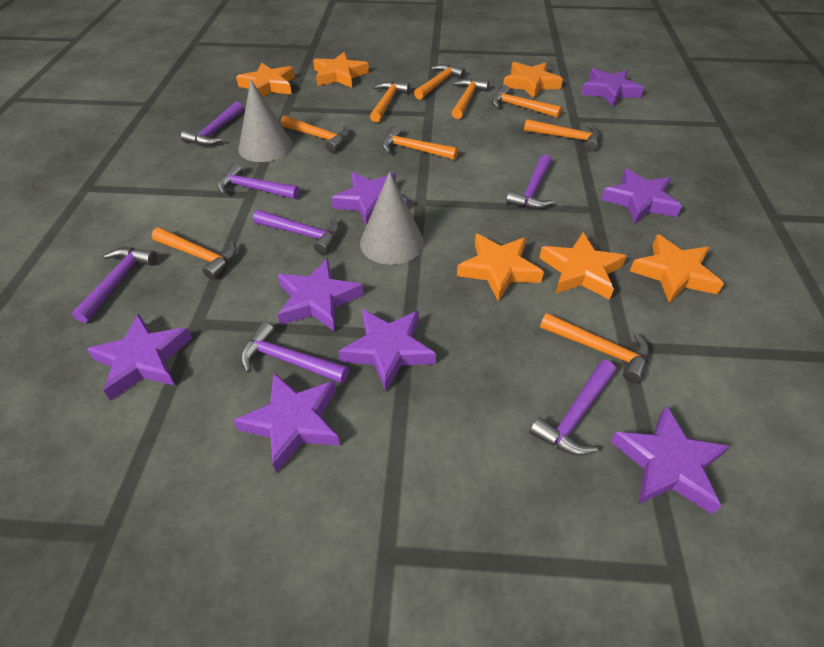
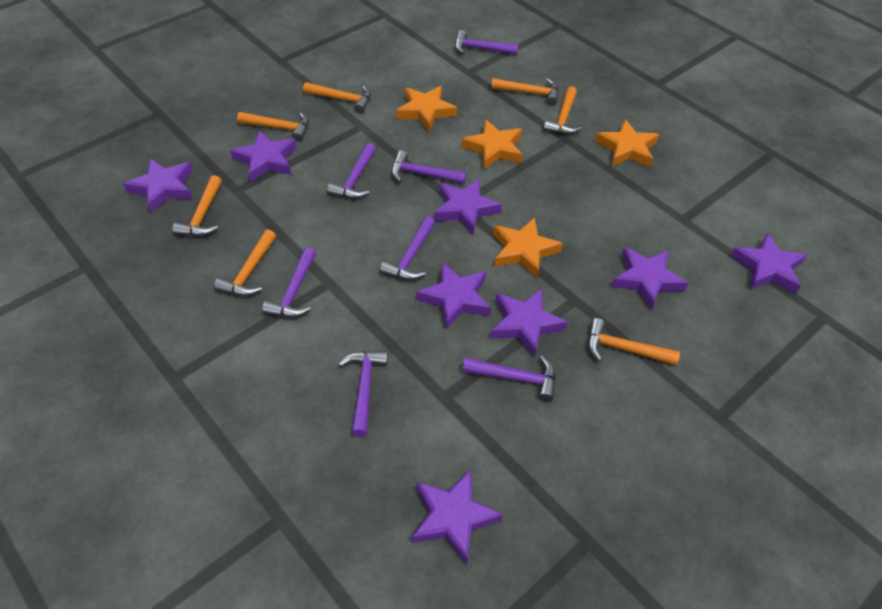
grey cone: 2 -> 0
orange hammer: 9 -> 7
orange star: 6 -> 4

